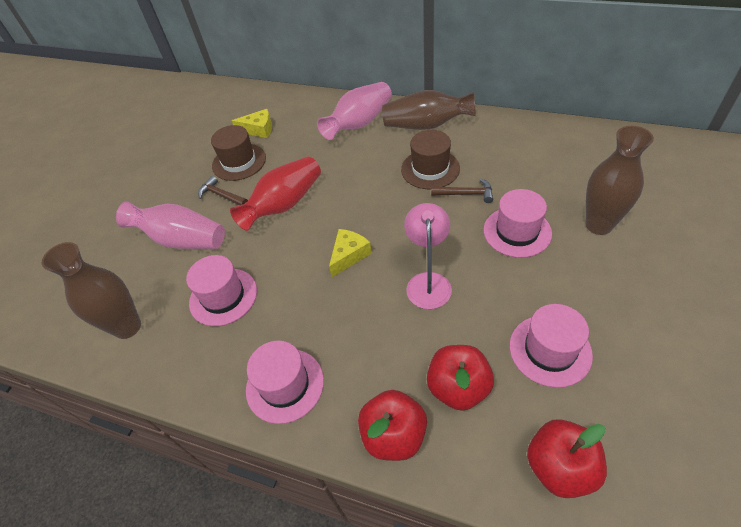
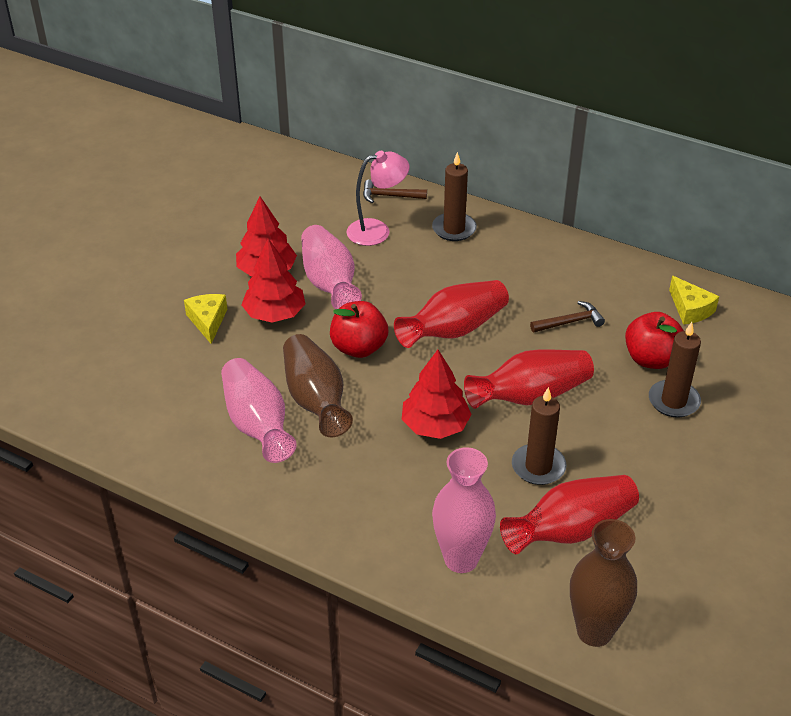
brown candle: 0 -> 3
brown hat: 2 -> 0
brown vase: 3 -> 2
pink hat: 4 -> 0
pink vase: 2 -> 3
red apple: 3 -> 2
red tree: 0 -> 3
red vase: 1 -> 3

